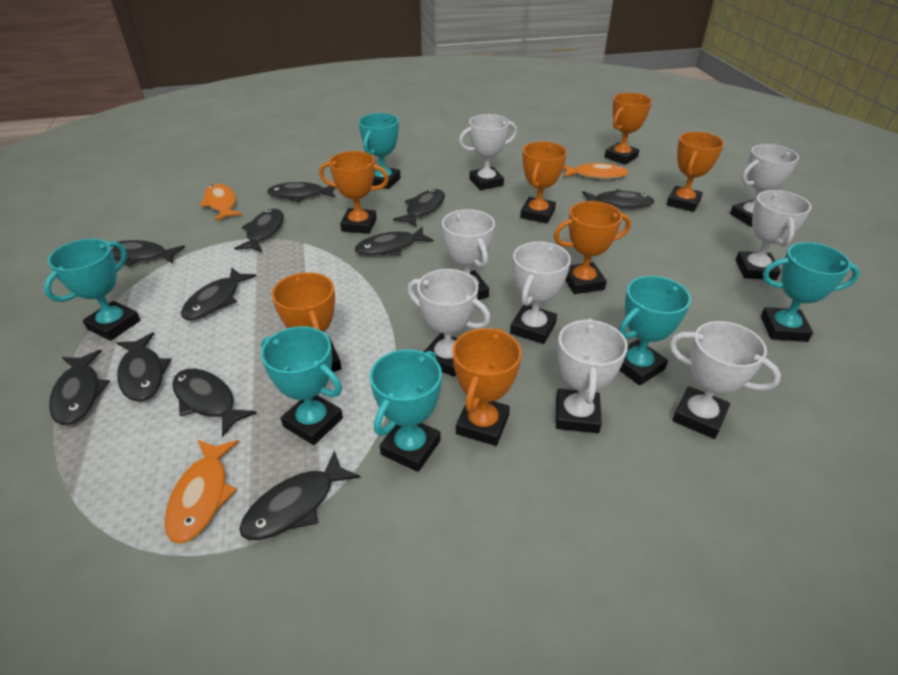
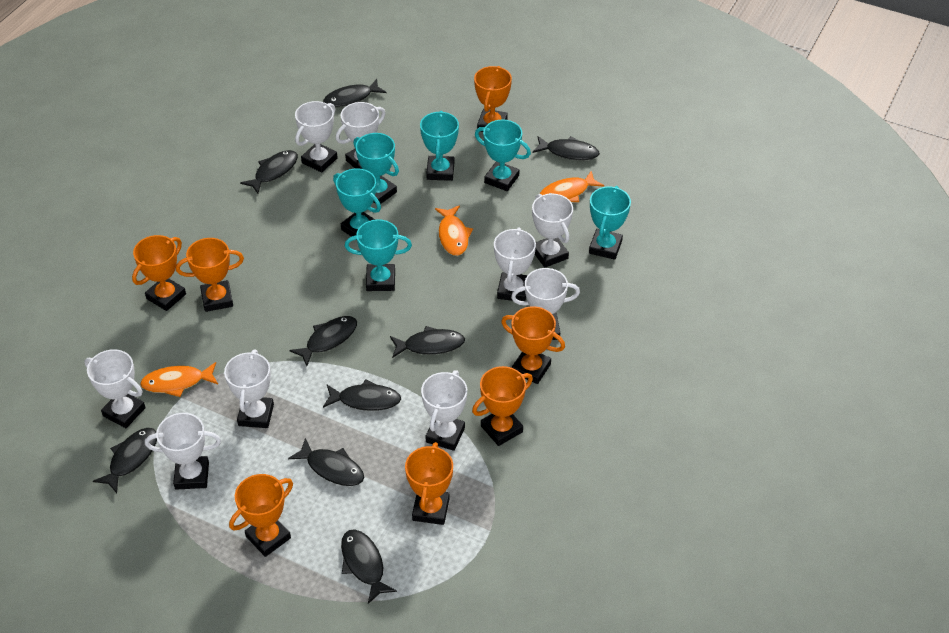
black fish: 11 -> 9
white trophy: 8 -> 9

